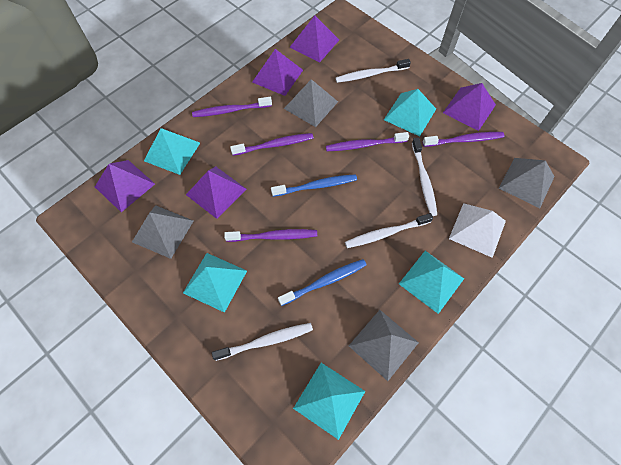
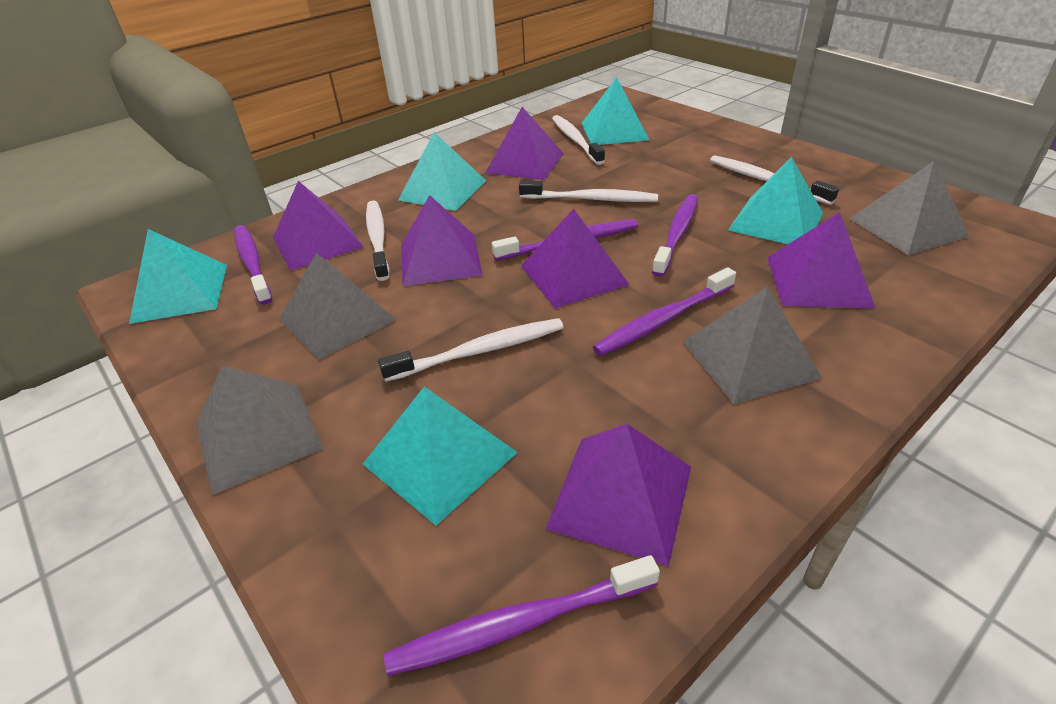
blue toothbrush: 2 -> 0
purple pyramid: 5 -> 6
white pyramid: 1 -> 0
white toothbrush: 4 -> 5

